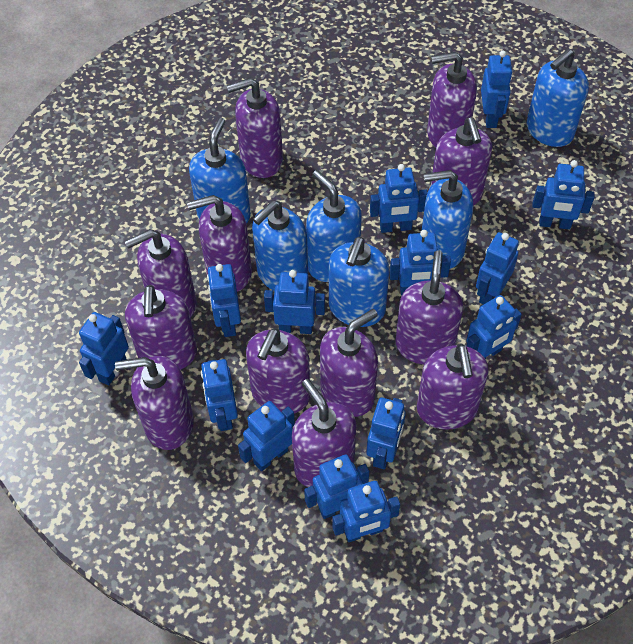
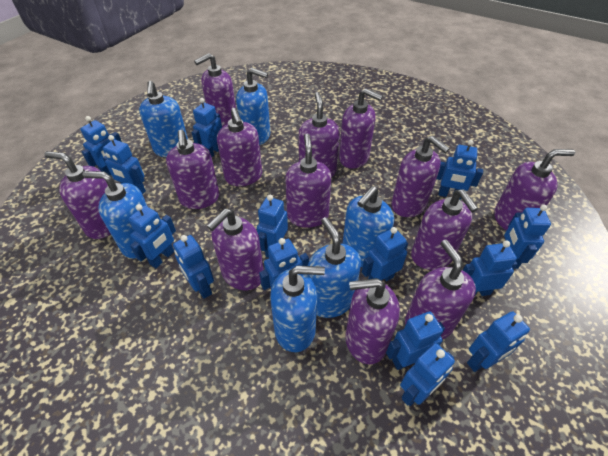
purple soap dispenser: 12 -> 13

